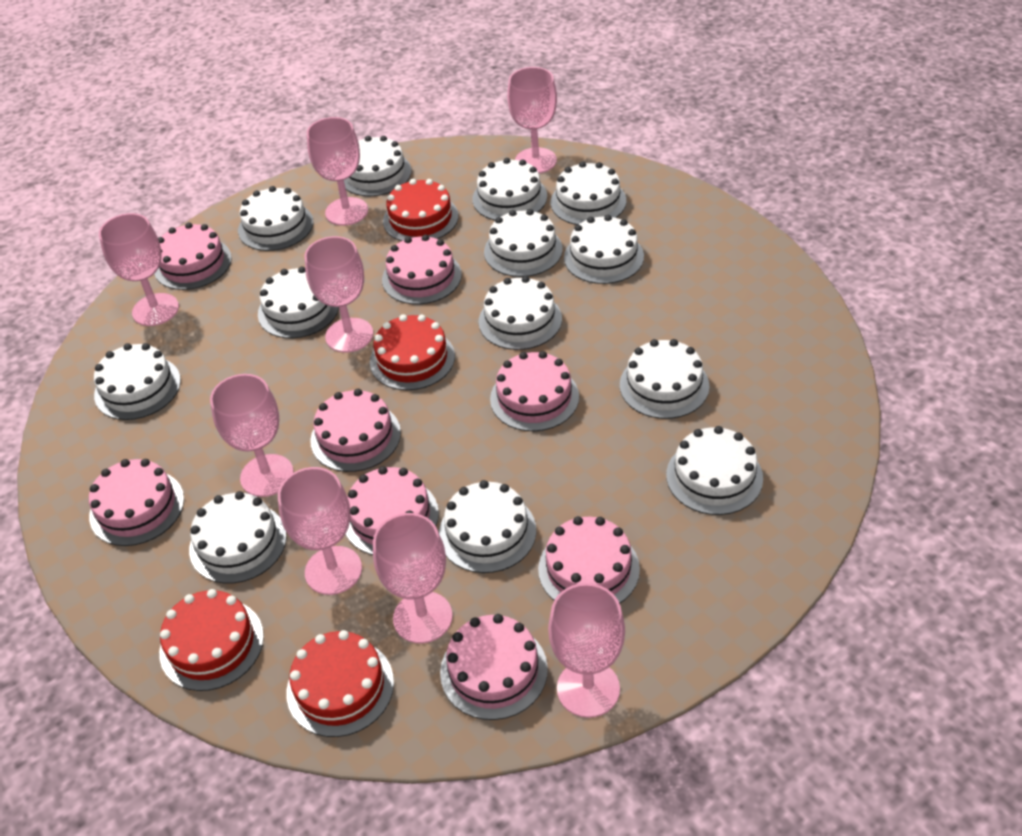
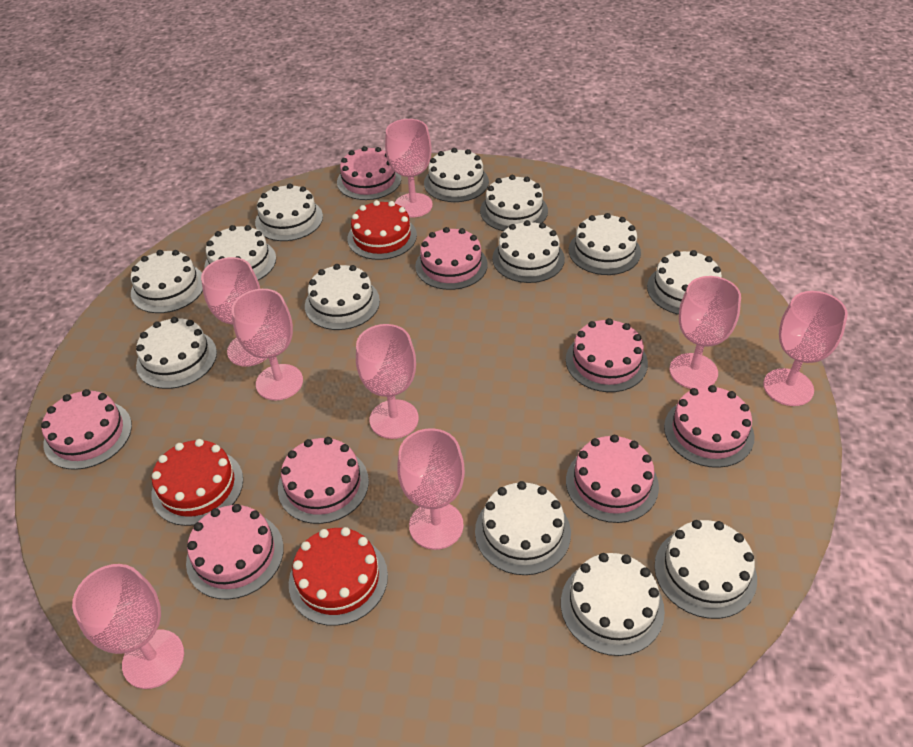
red cake: 4 -> 3

